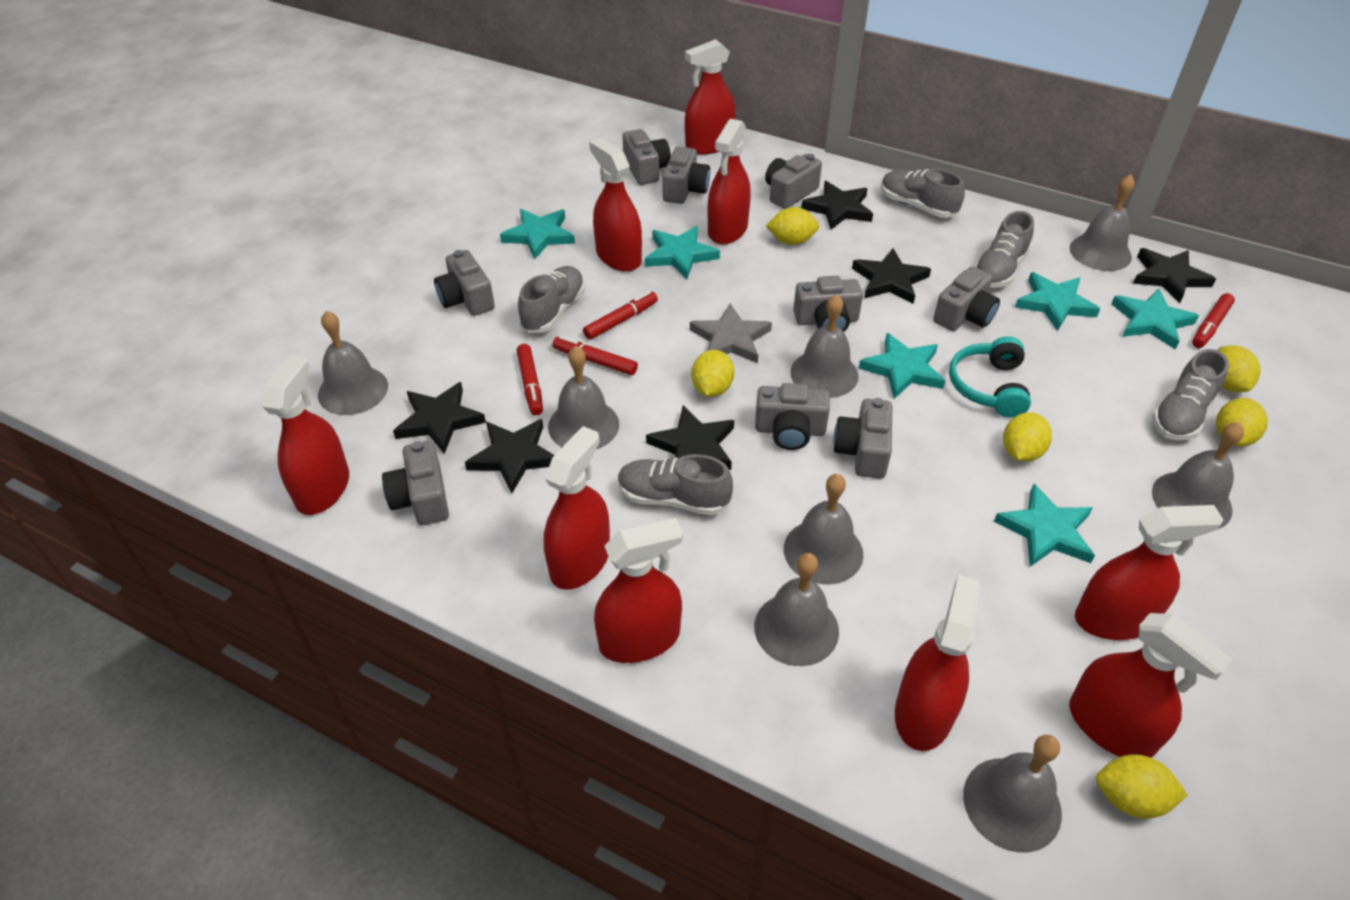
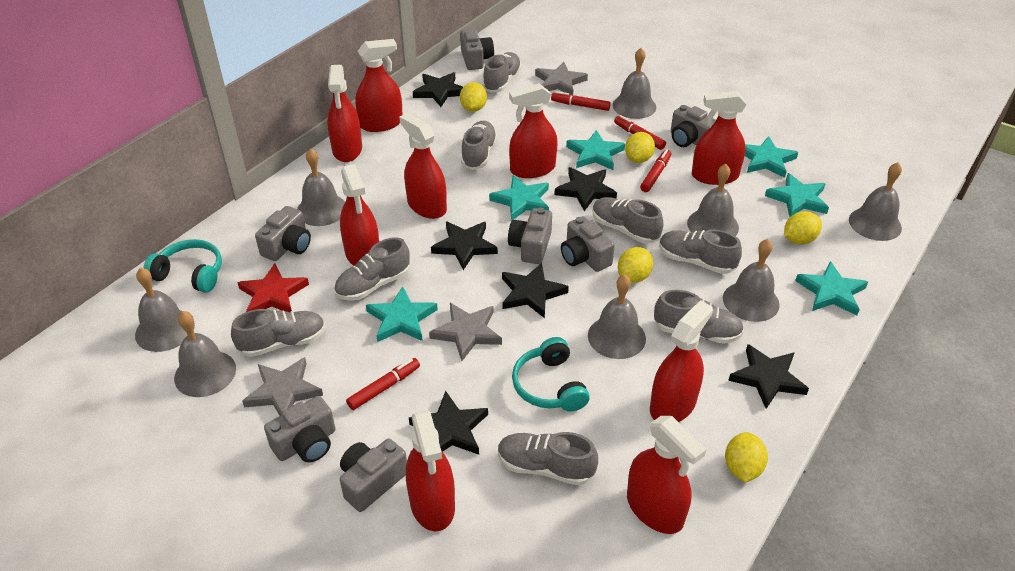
grey camera: 9 -> 7
grey shoe: 5 -> 8
grey star: 1 -> 3
red star: 0 -> 1
turquoise headphones: 1 -> 2
yellow lemon: 6 -> 5

